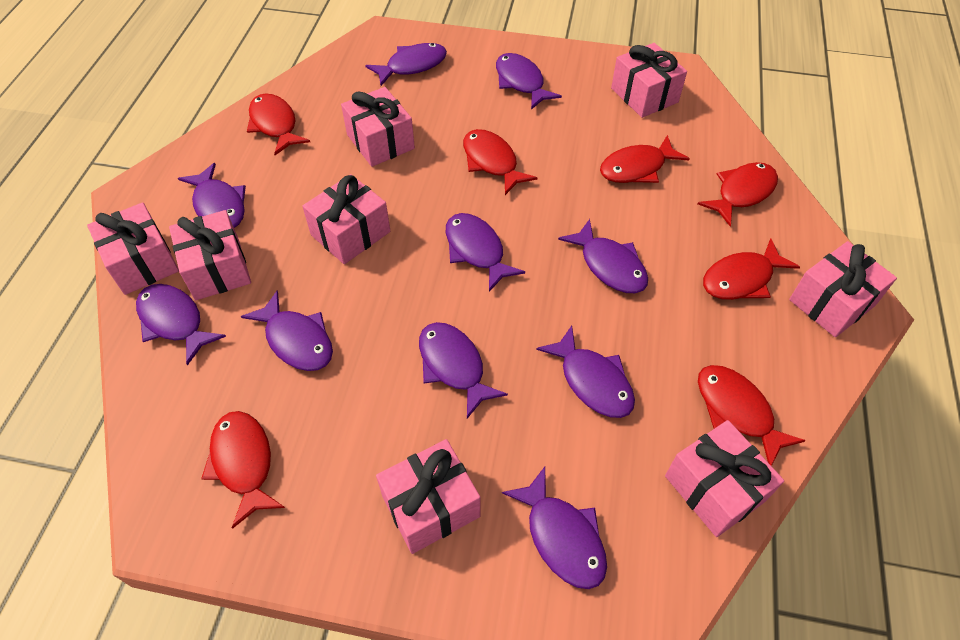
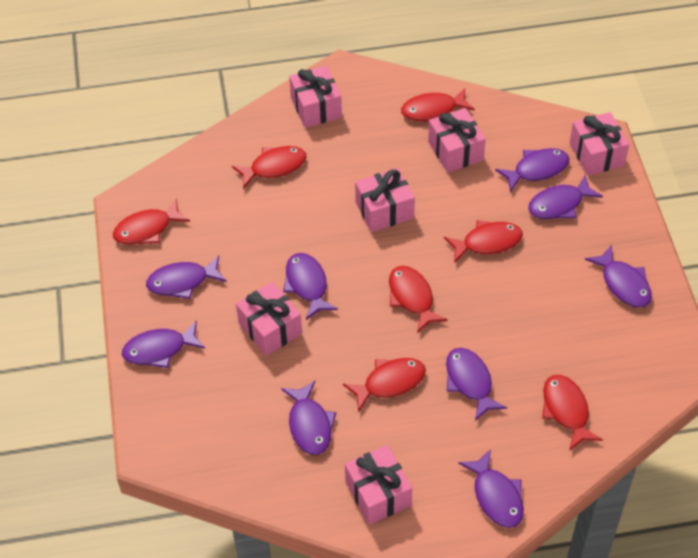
pink gift: 8 -> 6
purple fish: 10 -> 9

